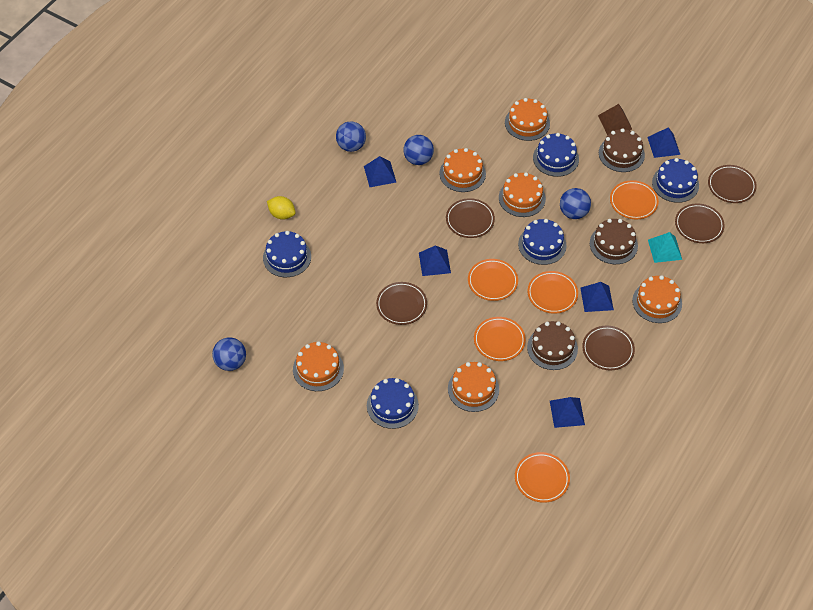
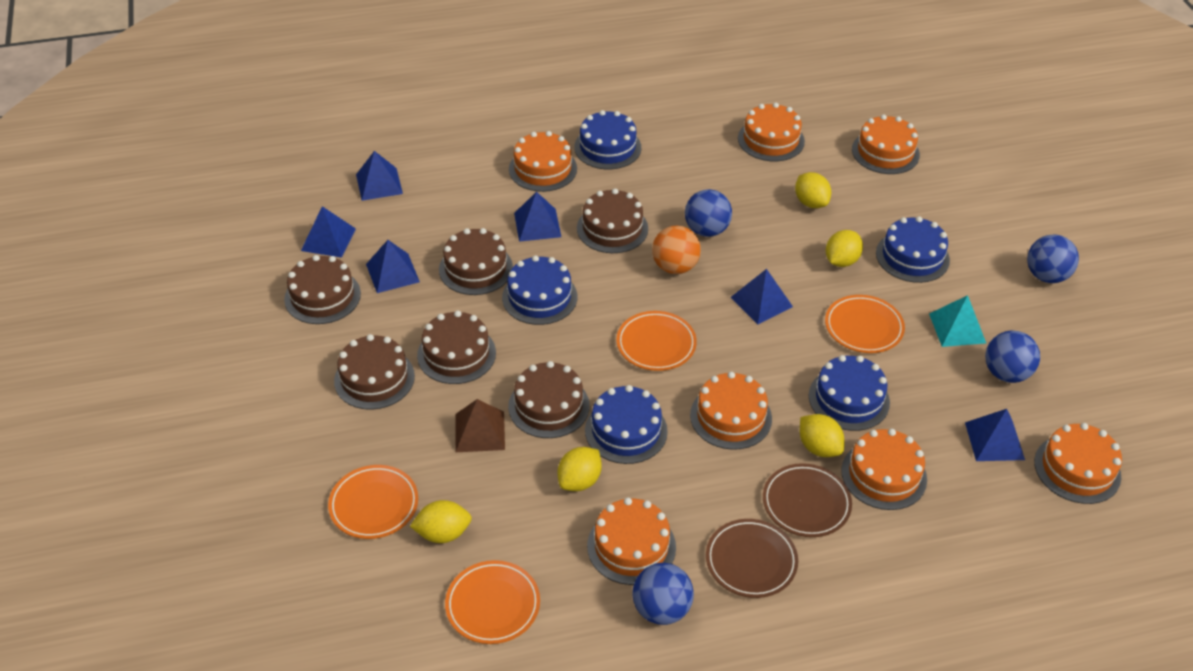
blue pyramid: 5 -> 6
brown cake: 3 -> 6
brown plate: 5 -> 2
orange ball: 0 -> 1
orange cake: 6 -> 7
orange plate: 5 -> 4
yellow lemon: 1 -> 5

